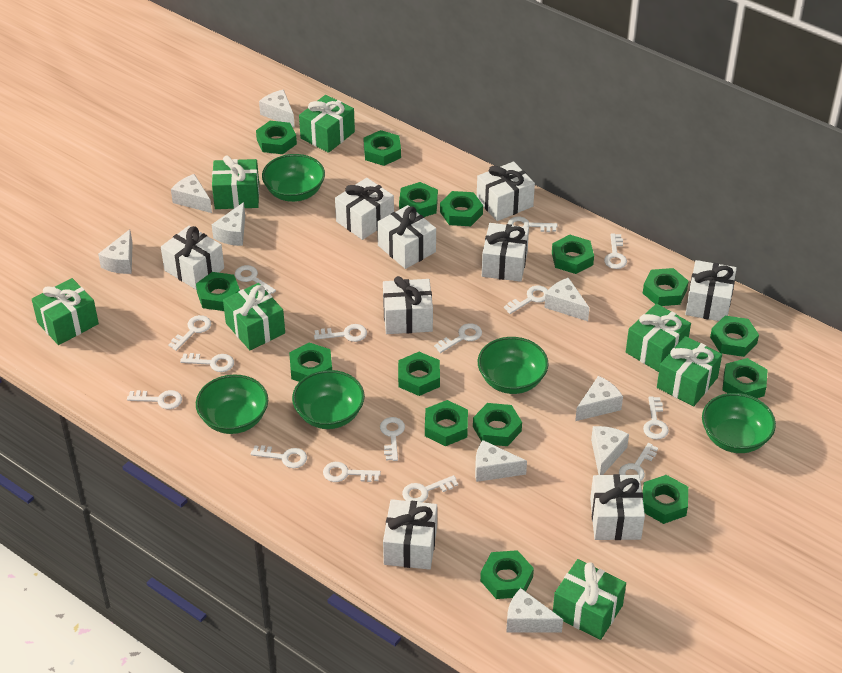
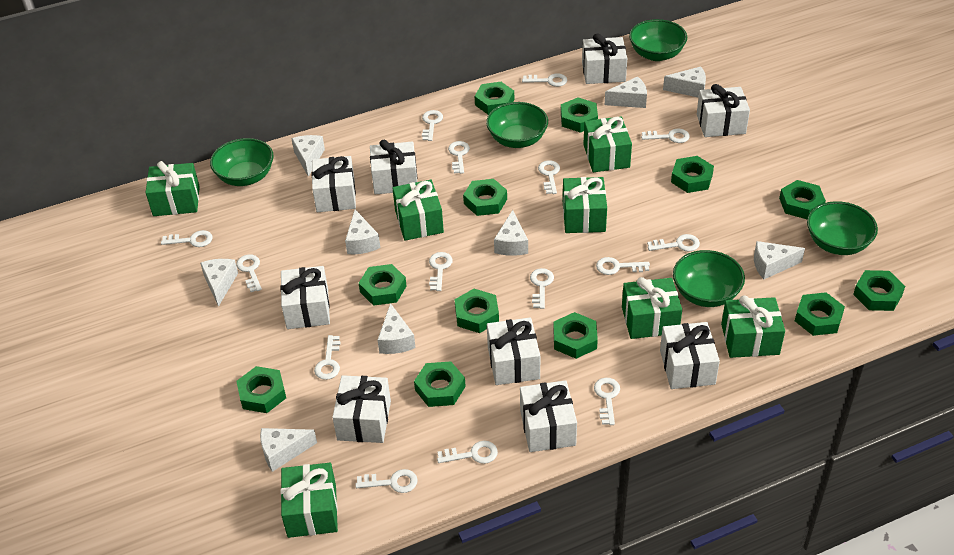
green nut: 15 -> 12

